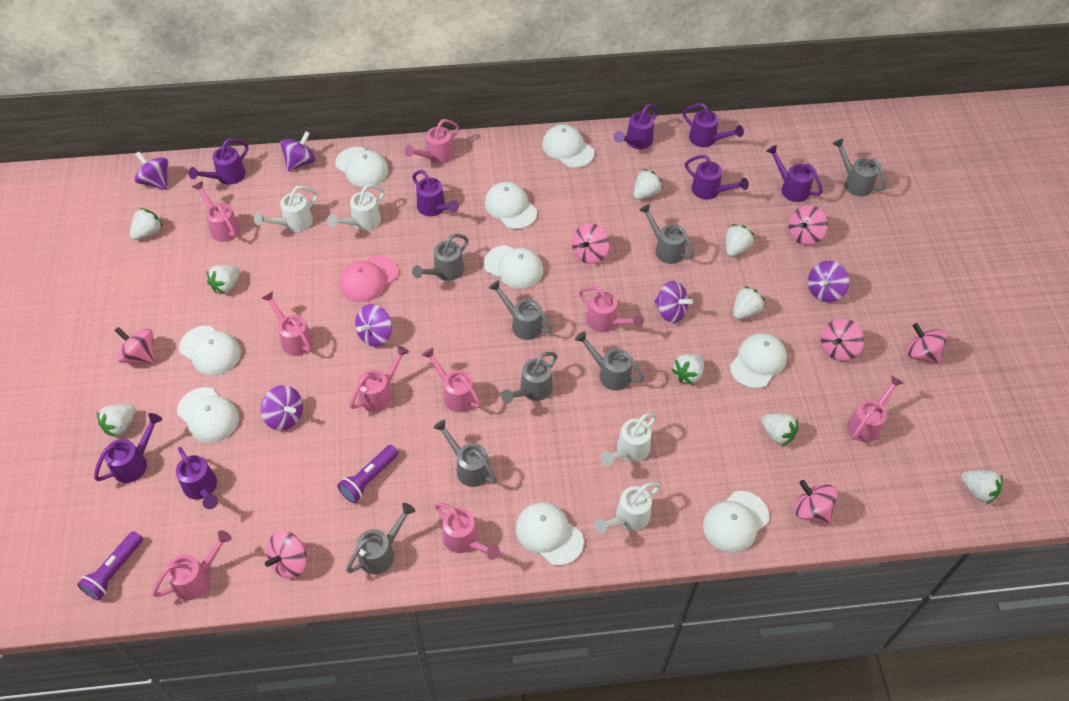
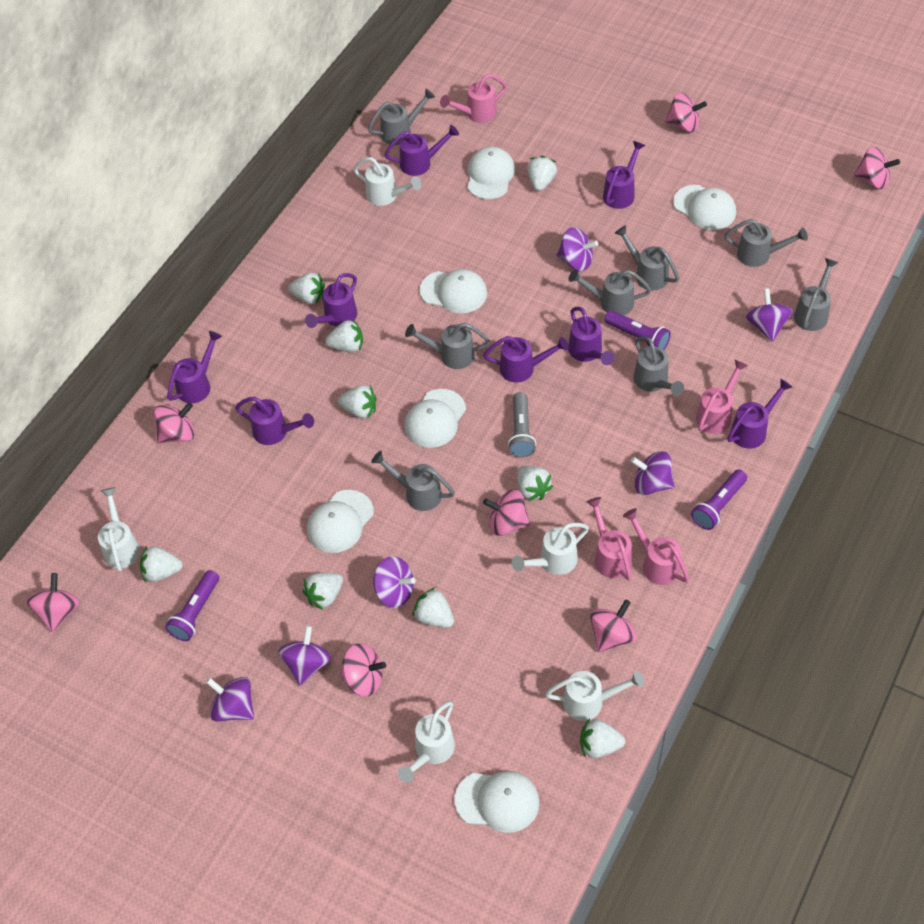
grey flashlight: 0 -> 1
pink cap: 1 -> 0
pink watering can: 9 -> 4
purple flashlight: 2 -> 3
white cap: 9 -> 6
white watering can: 4 -> 5

